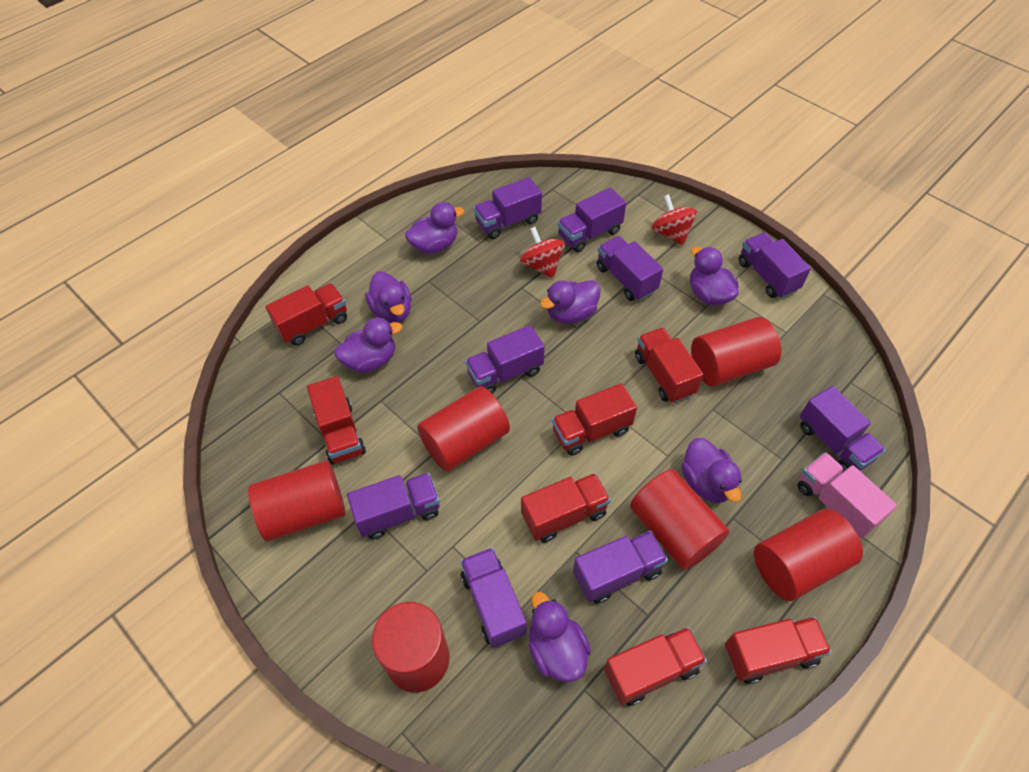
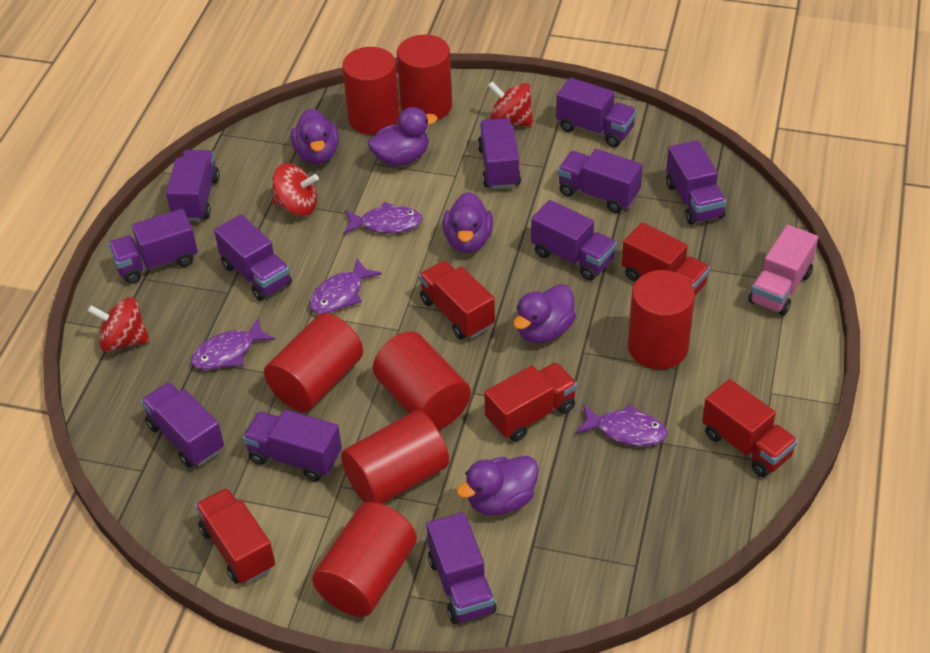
purple duck: 7 -> 5
purple fish: 0 -> 4
purple truck: 9 -> 11
red cylinder: 6 -> 7
red spinning top: 2 -> 3
red truck: 7 -> 5

